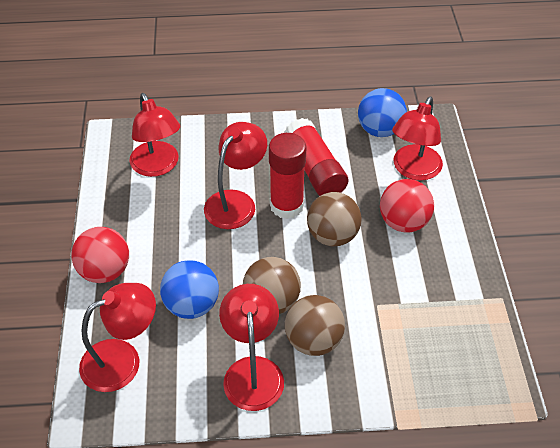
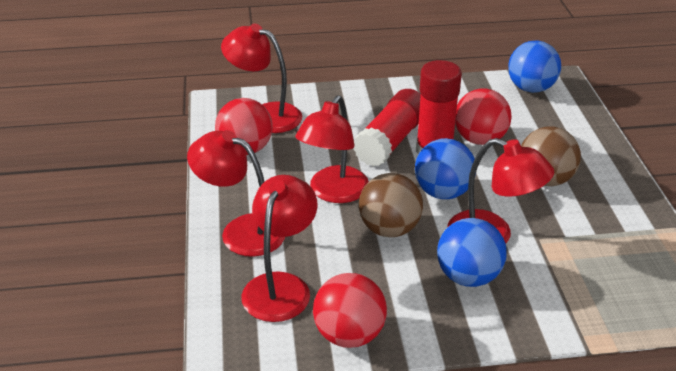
blue ball: 2 -> 3
brown ball: 3 -> 2
red ball: 2 -> 3

